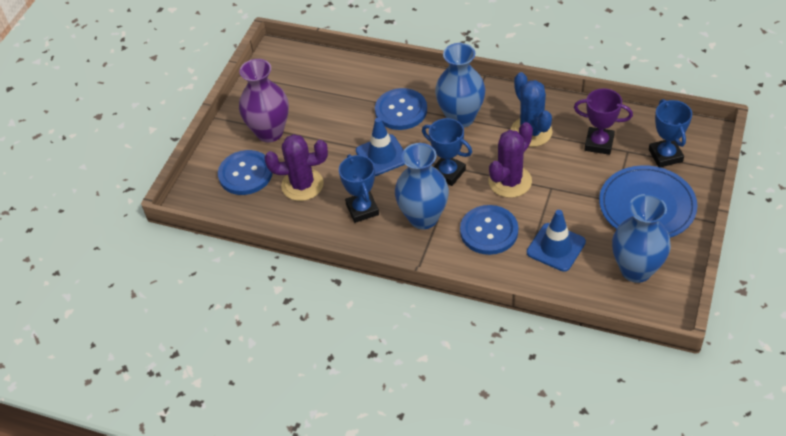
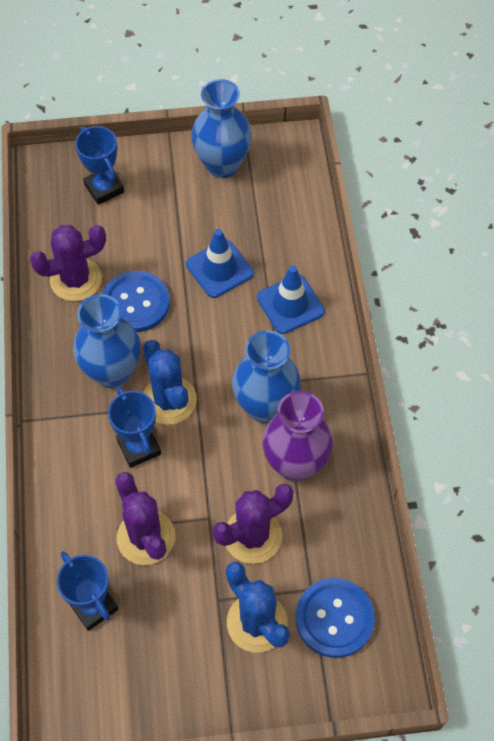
blue button: 3 -> 2
blue cactus: 1 -> 2
blue plate: 1 -> 0
purple cactus: 2 -> 3
purple trophy: 1 -> 0

